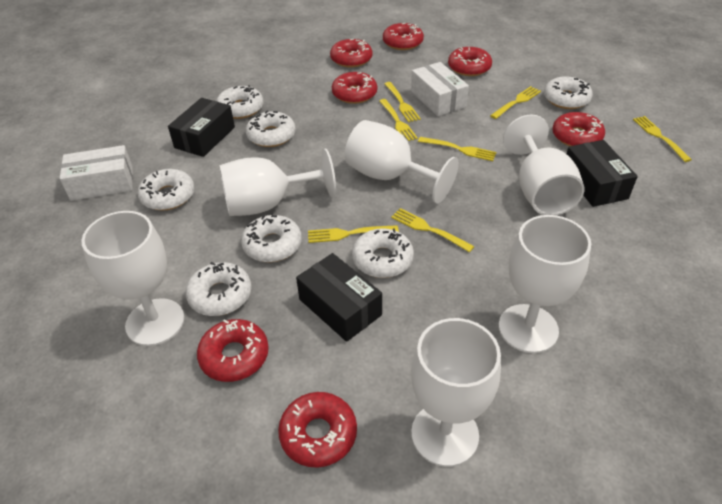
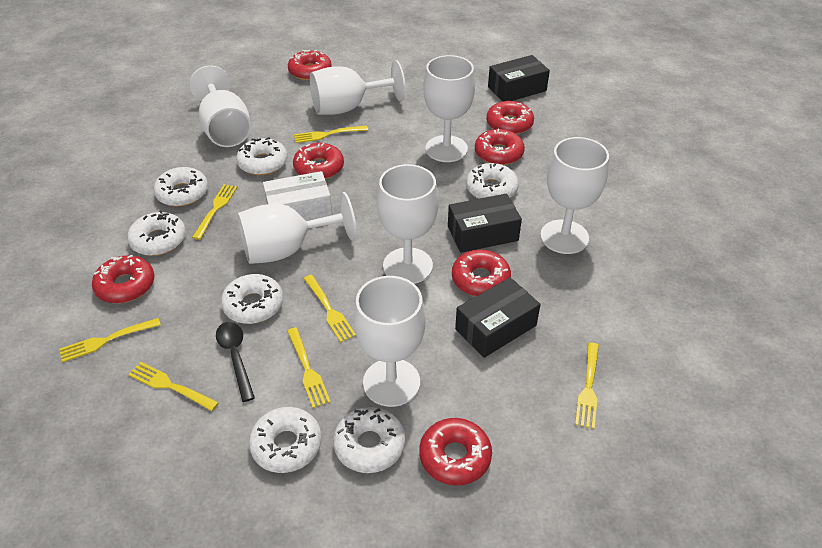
black spoon: 0 -> 1
white box: 2 -> 1
white goblet: 6 -> 7

